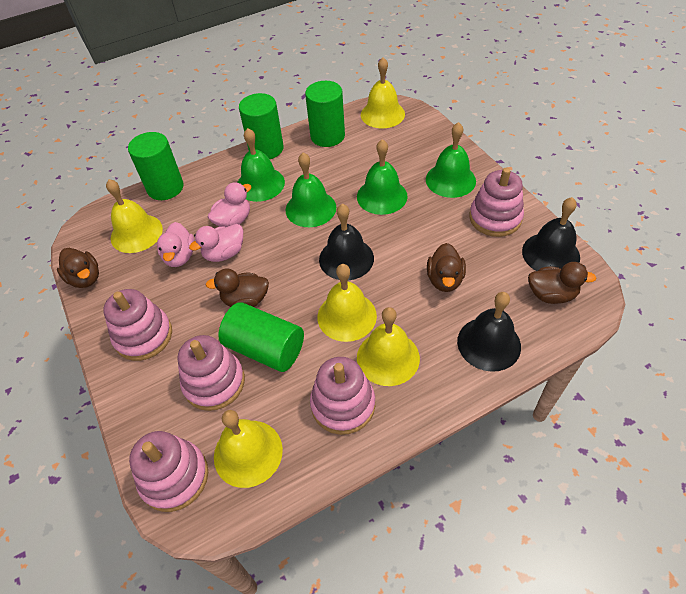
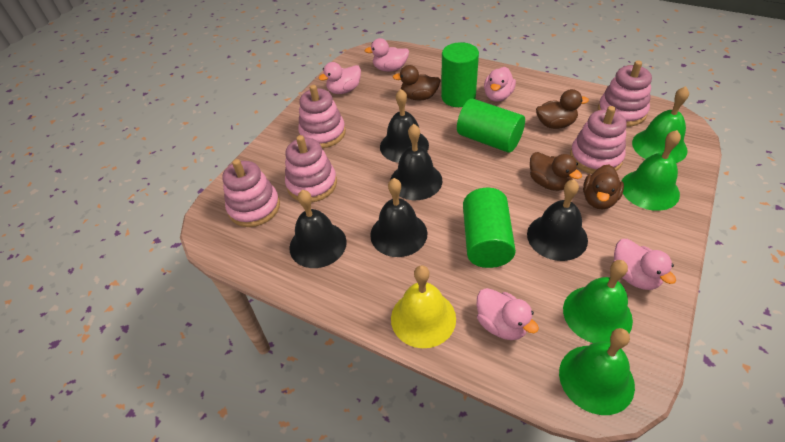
black bell: 3 -> 5
green cylinder: 4 -> 3
pink duck: 3 -> 5
yellow bell: 5 -> 1

